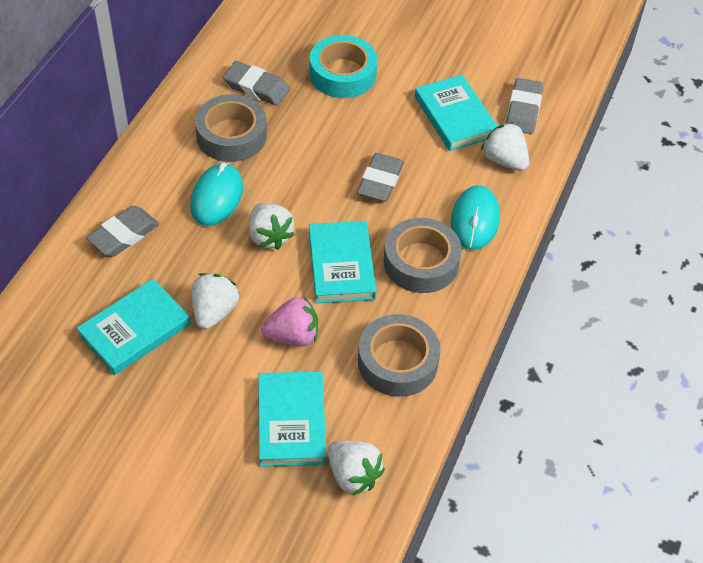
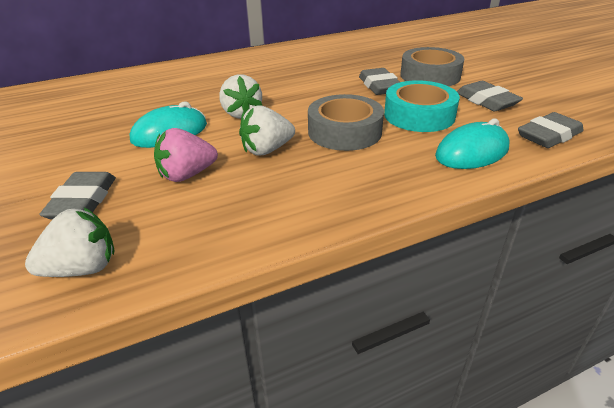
grey tape: 3 -> 2
turquoise book: 4 -> 0
white strawberry: 4 -> 3

